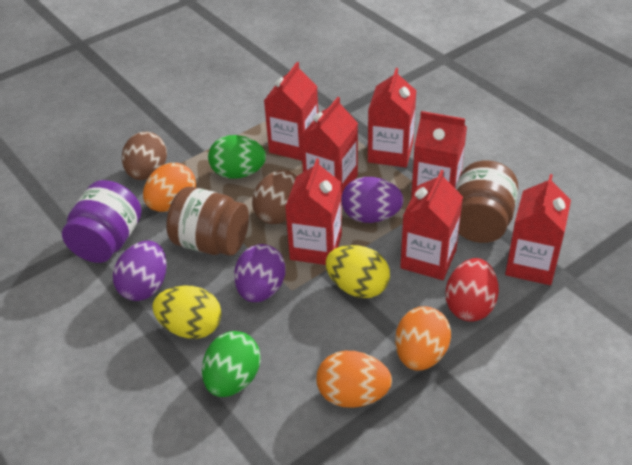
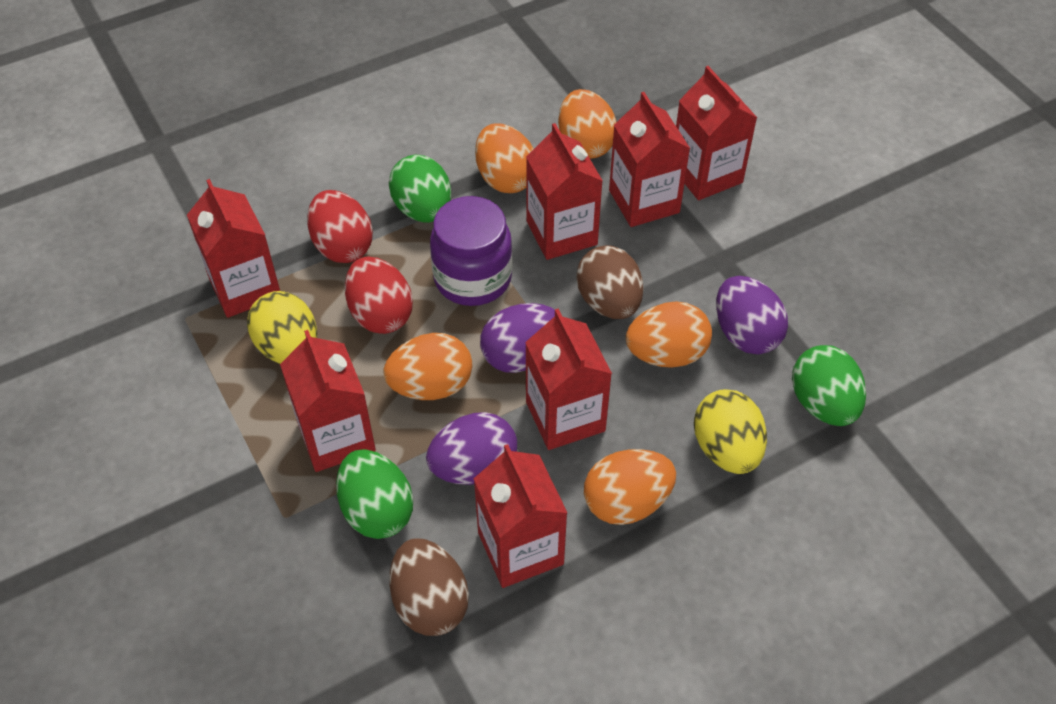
brown jar: 2 -> 0
green egg: 2 -> 3
orange egg: 3 -> 5
red egg: 1 -> 2

